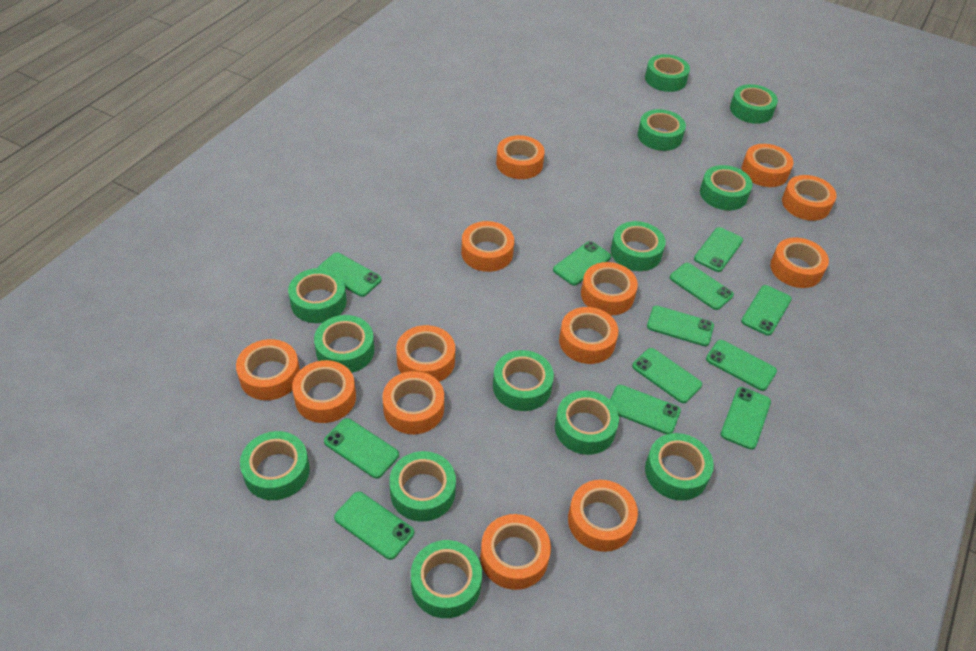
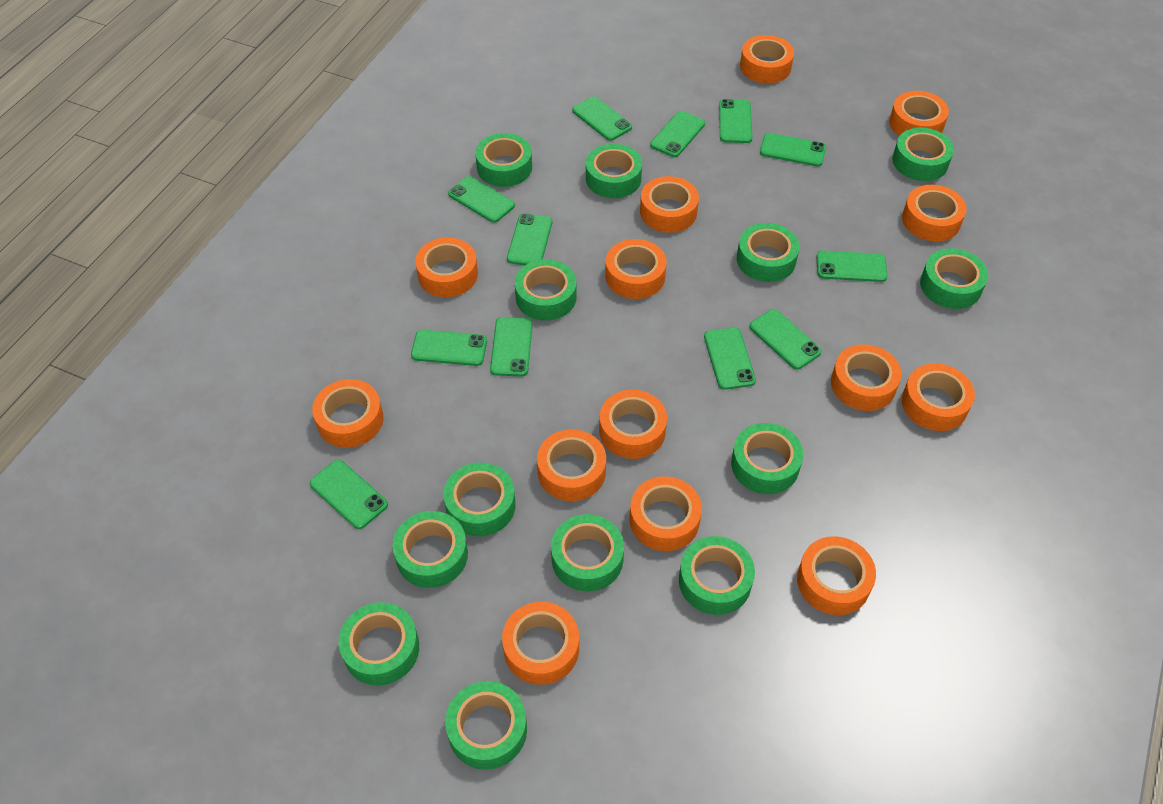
orange tape: 13 -> 14

